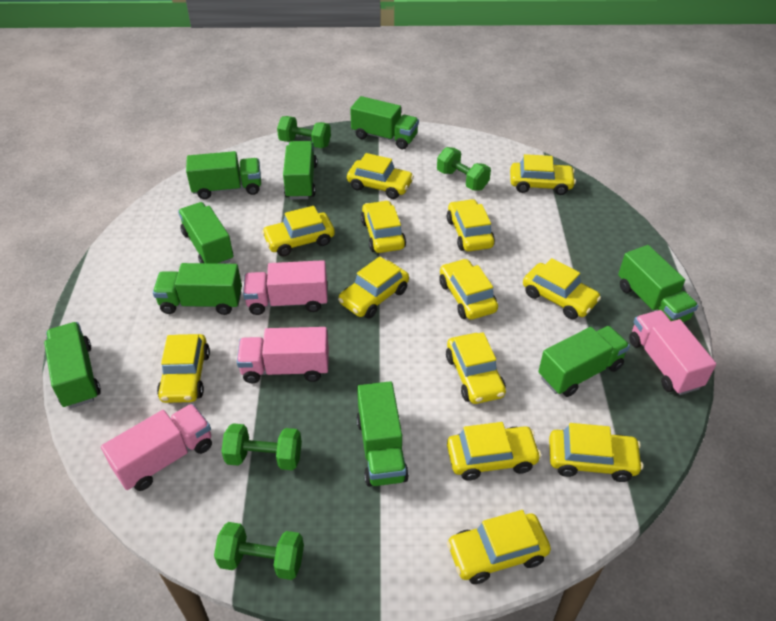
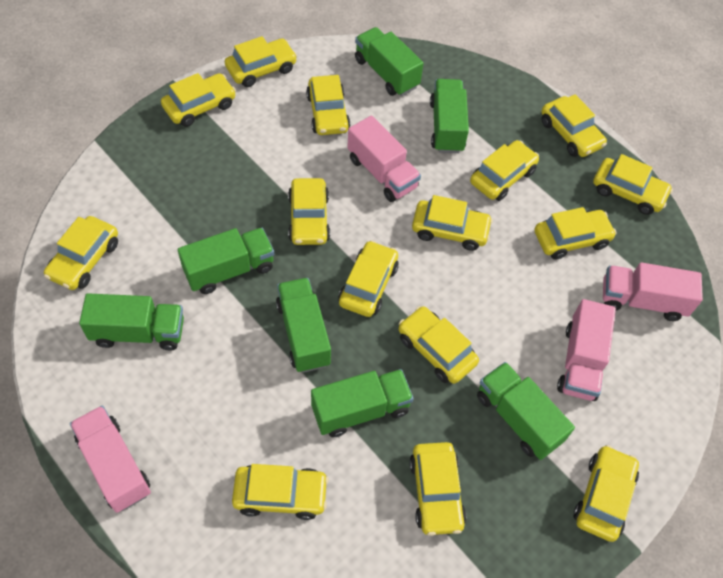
green dumbbell: 4 -> 0
green truck: 9 -> 7
yellow car: 13 -> 15

